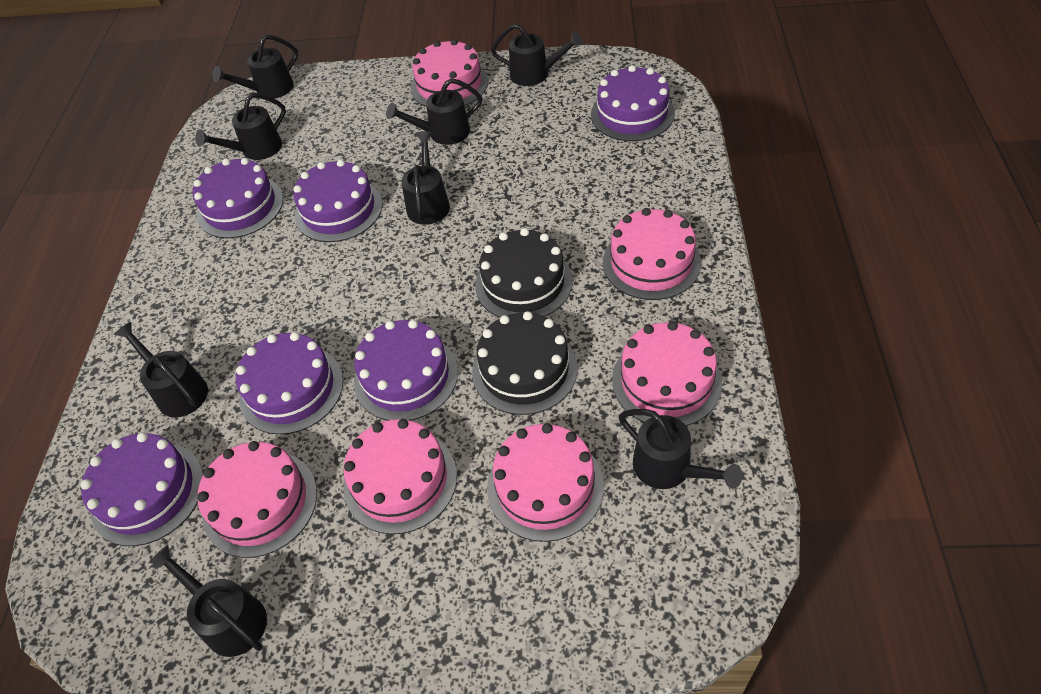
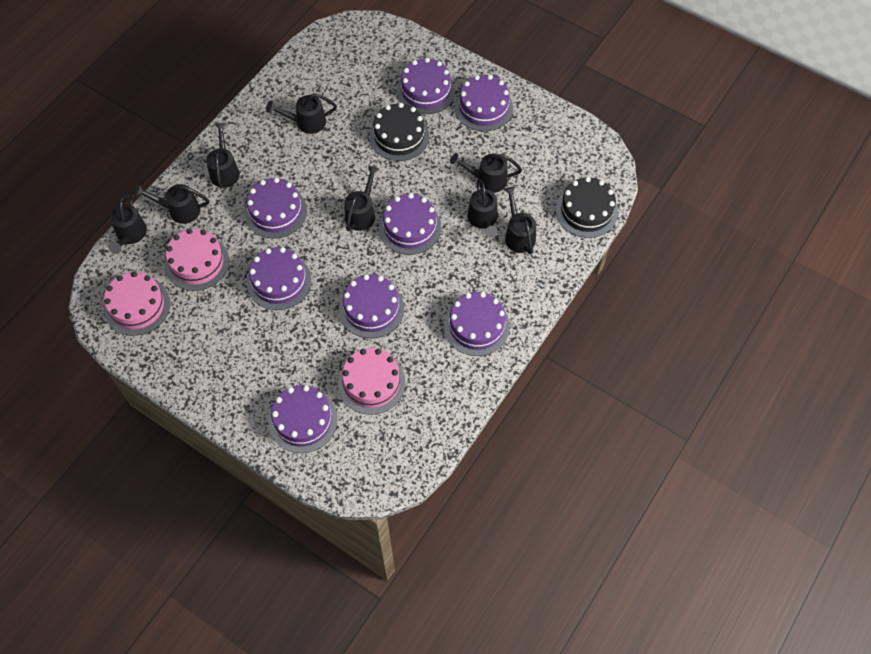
pink cake: 6 -> 3
purple cake: 6 -> 8

